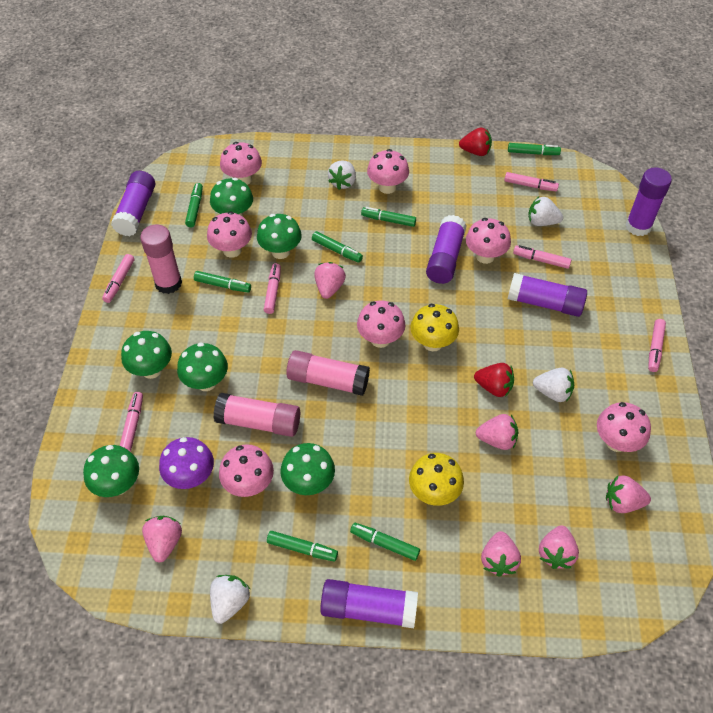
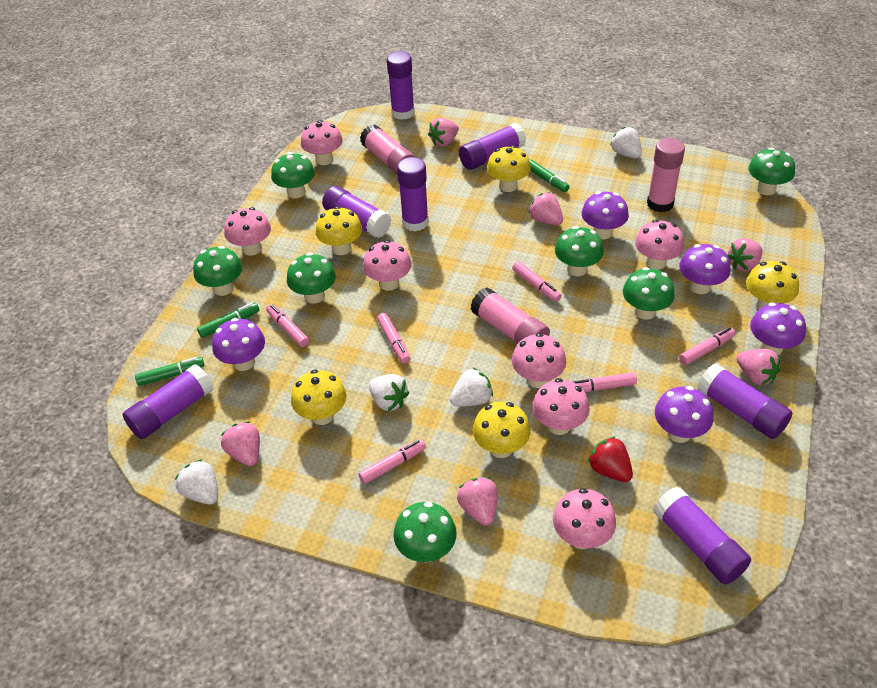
green marker: 7 -> 3
green mushroom: 6 -> 7
purple glue stick: 5 -> 7
purple mushroom: 1 -> 5
red strawberry: 2 -> 1
yellow mushroom: 2 -> 5

